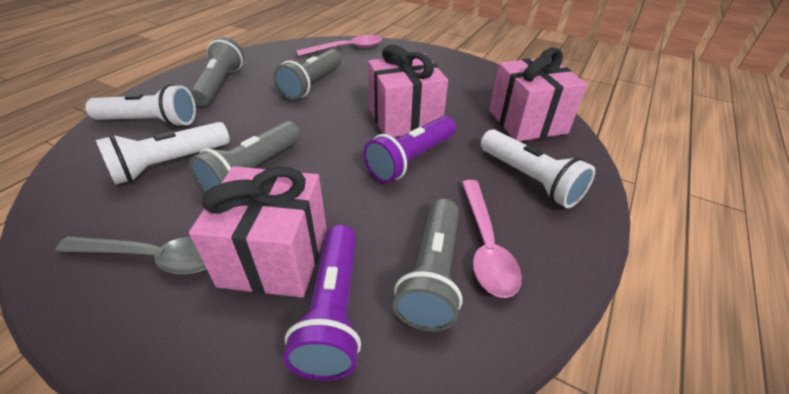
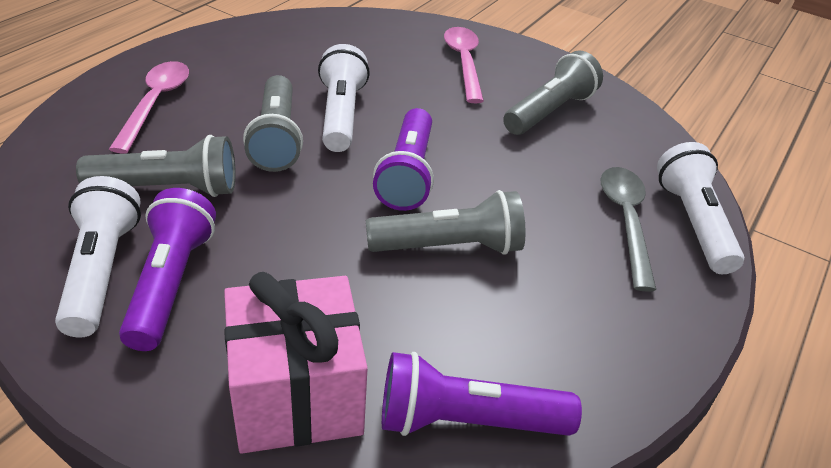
pink gift: 3 -> 1
purple flashlight: 2 -> 3

